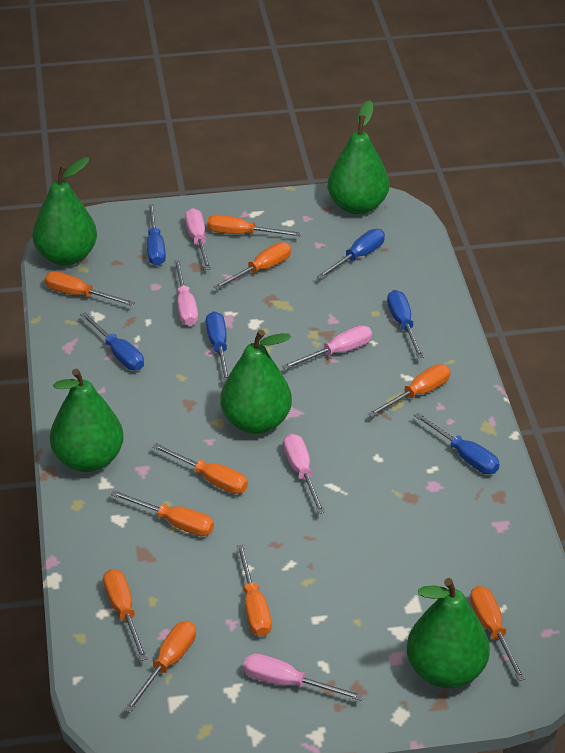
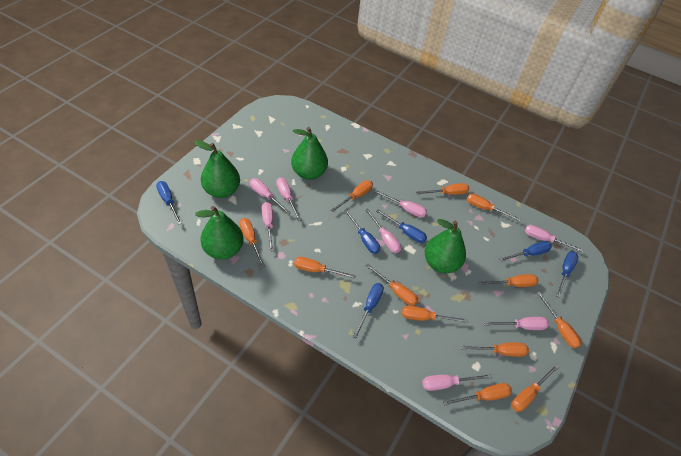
green pear: 5 -> 4
orange screwdriver: 10 -> 12
pink screwdriver: 5 -> 8

